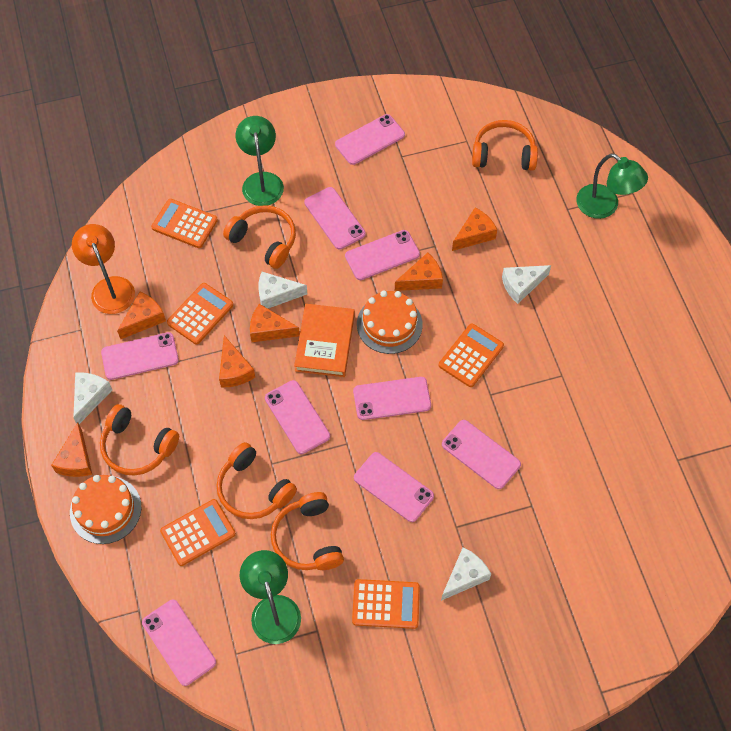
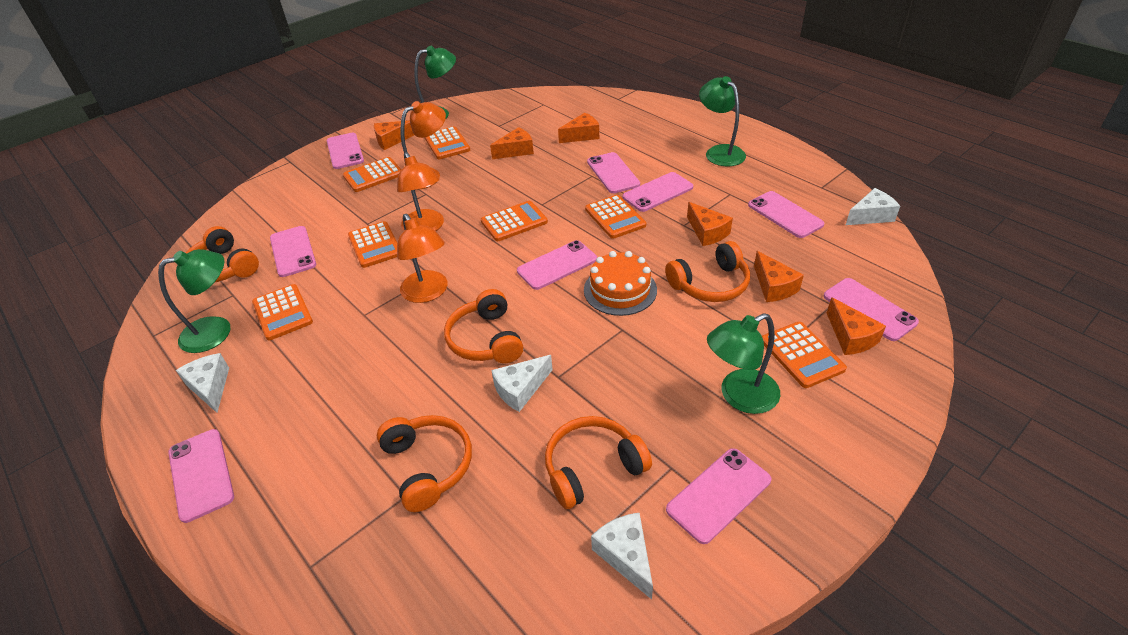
green lamp: 3 -> 4
orange book: 1 -> 0
orange cake: 2 -> 1
orange calculator: 5 -> 7
orange lamp: 1 -> 3

